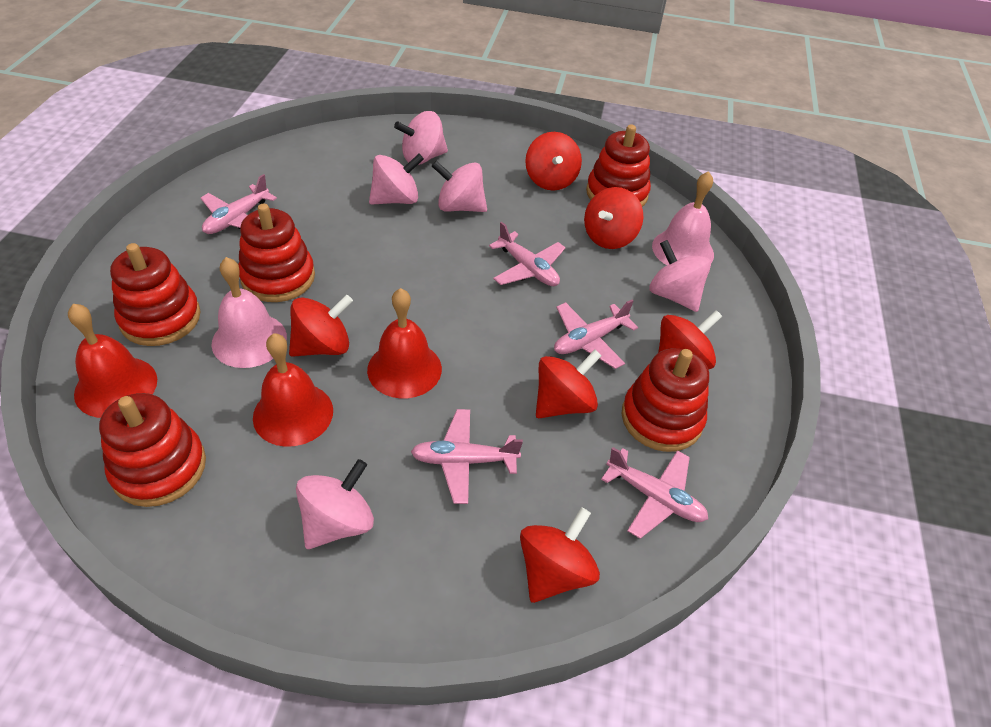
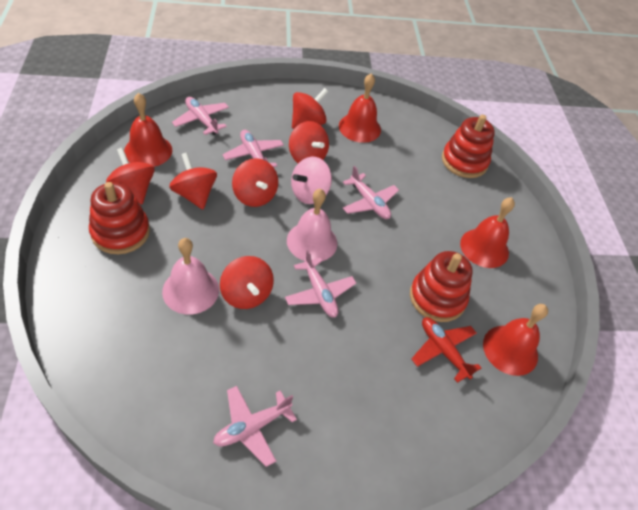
pink spinning top: 5 -> 1
red bell: 3 -> 4
red plane: 0 -> 1
red stacking toy: 5 -> 3

